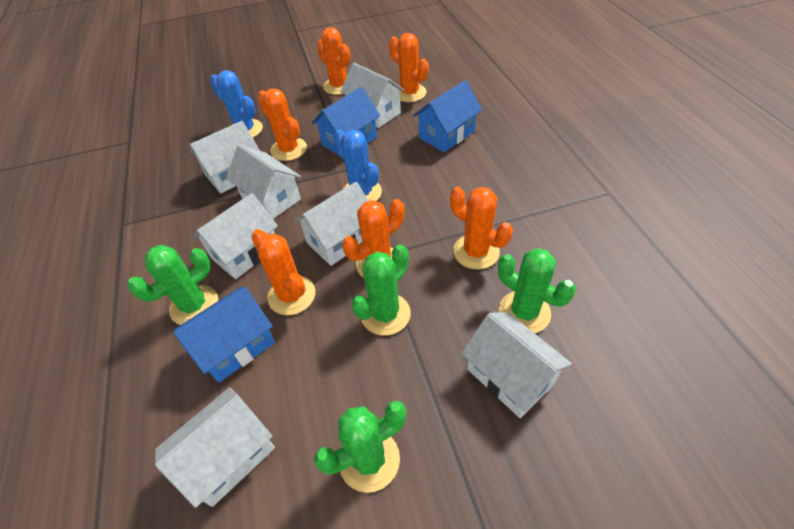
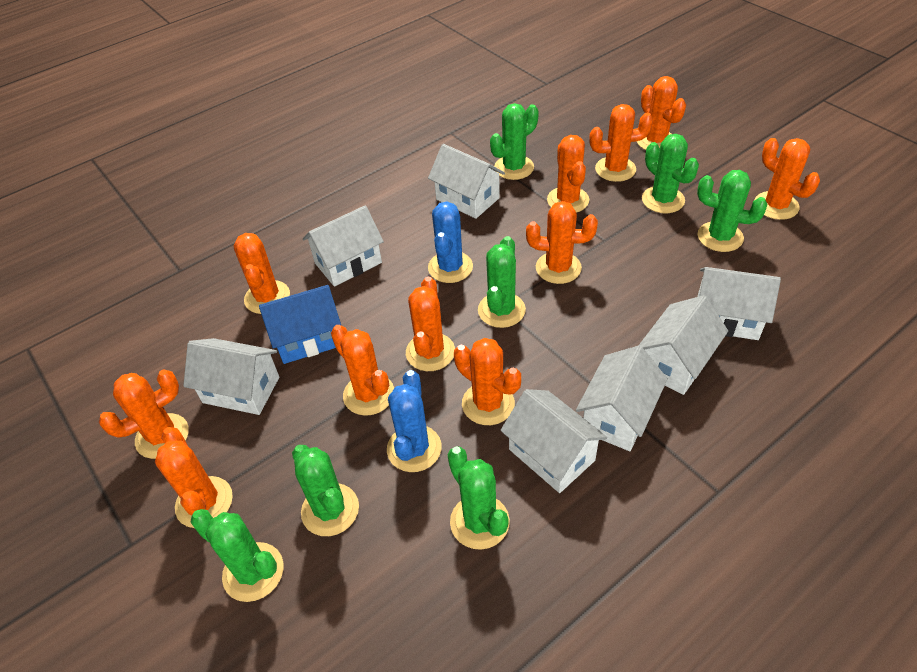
blue house: 3 -> 1
green cactus: 4 -> 7
orange cactus: 6 -> 11

